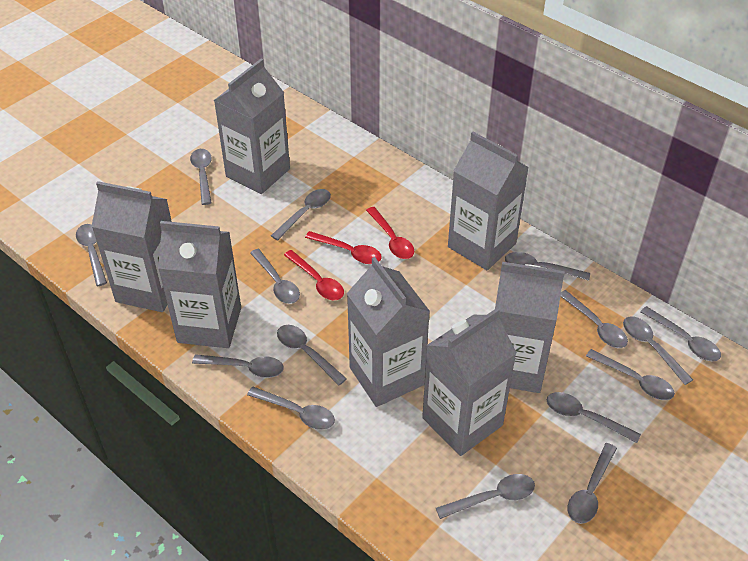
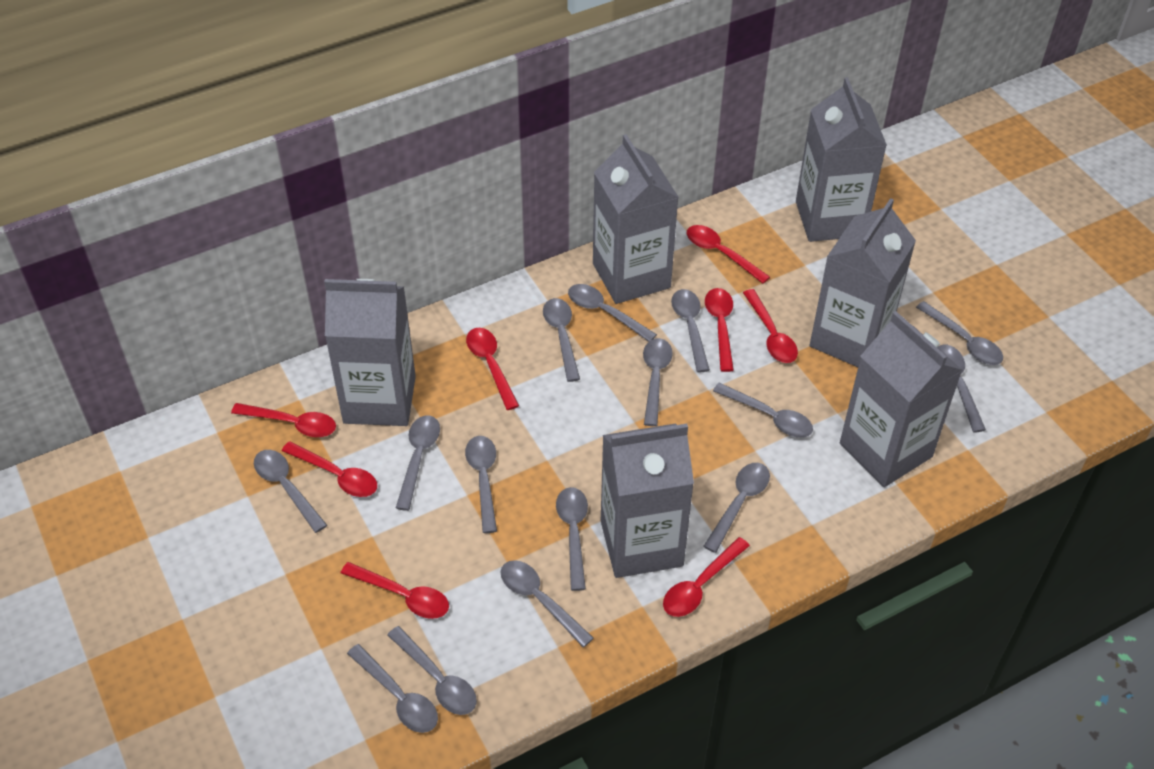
grey carton: 7 -> 6
red spoon: 3 -> 8

